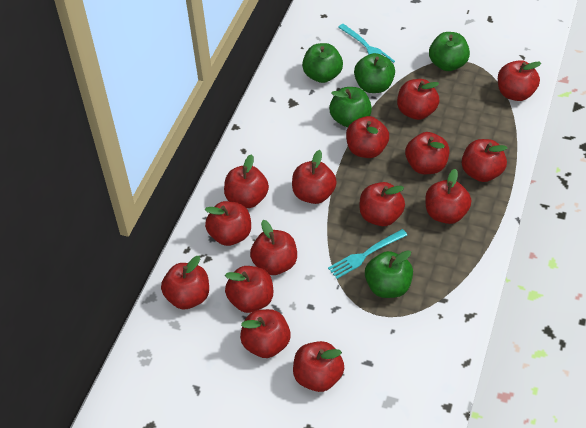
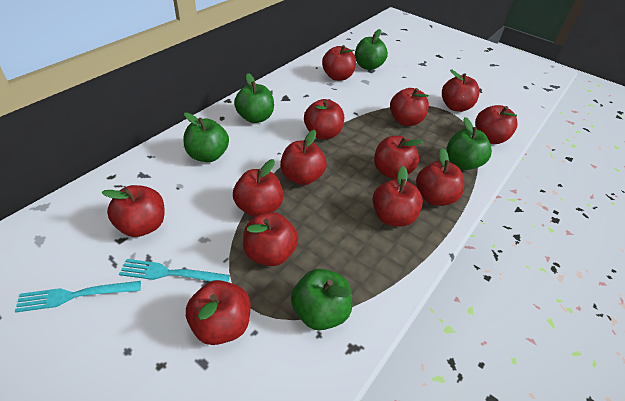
red apple: 15 -> 13

